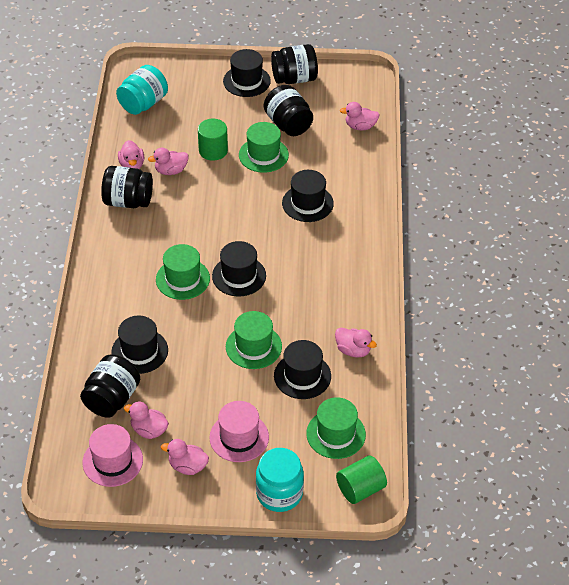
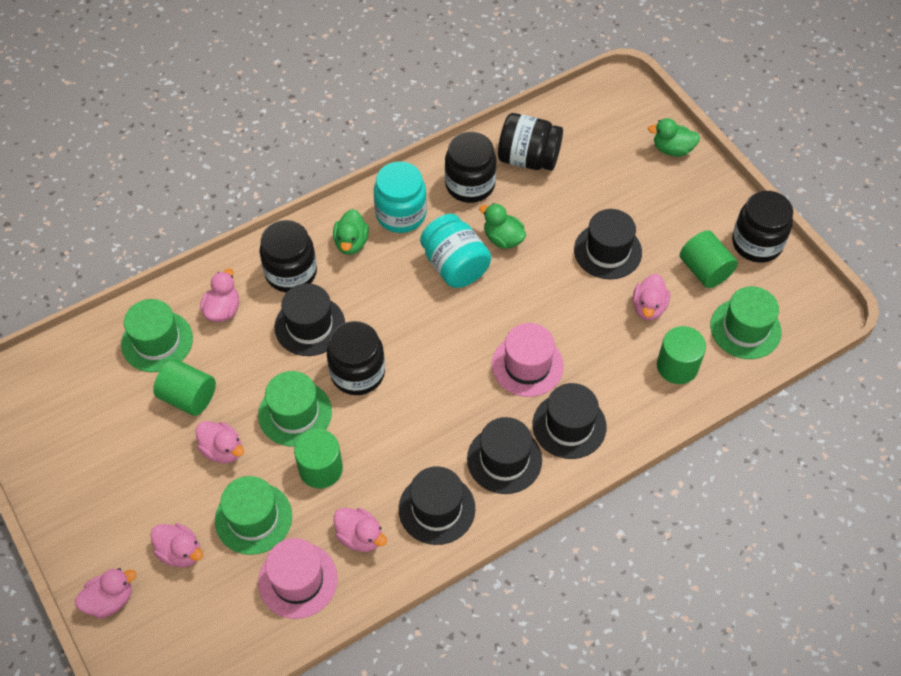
black jar: 4 -> 5
green cylinder: 2 -> 4
green duck: 0 -> 3

